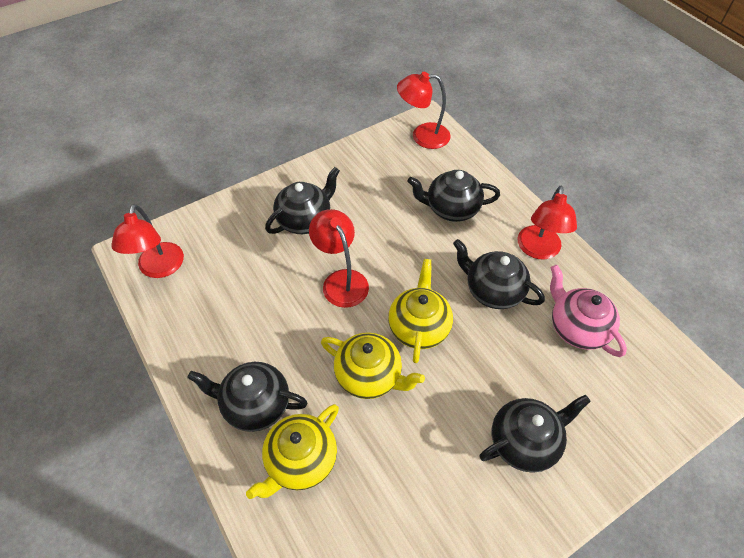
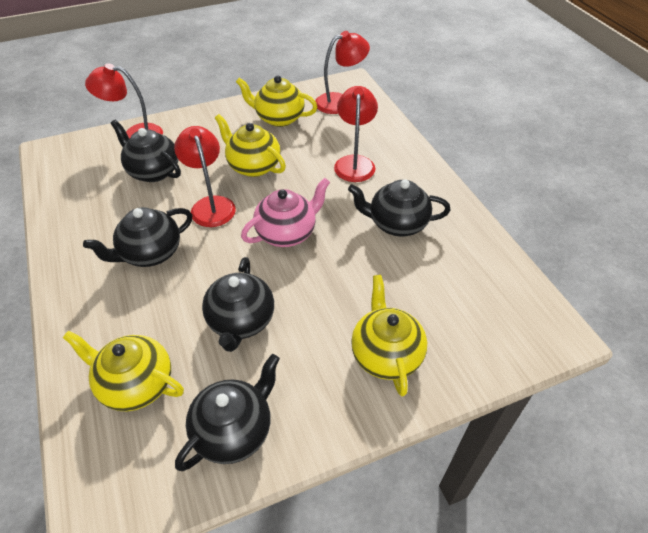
yellow teapot: 3 -> 4

